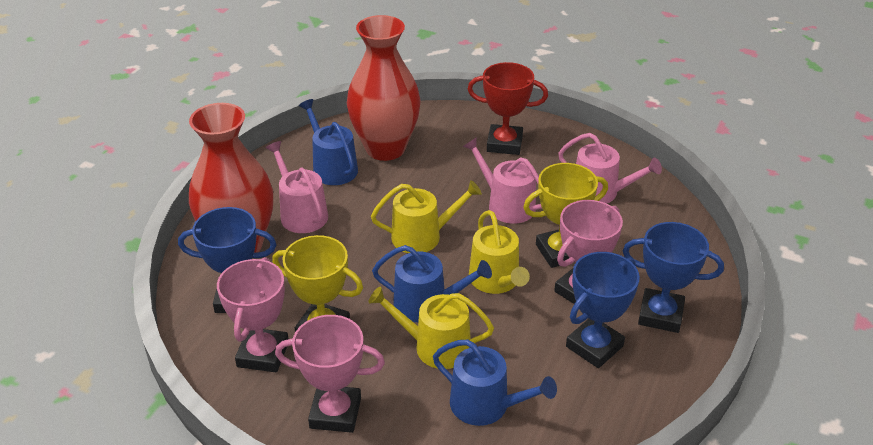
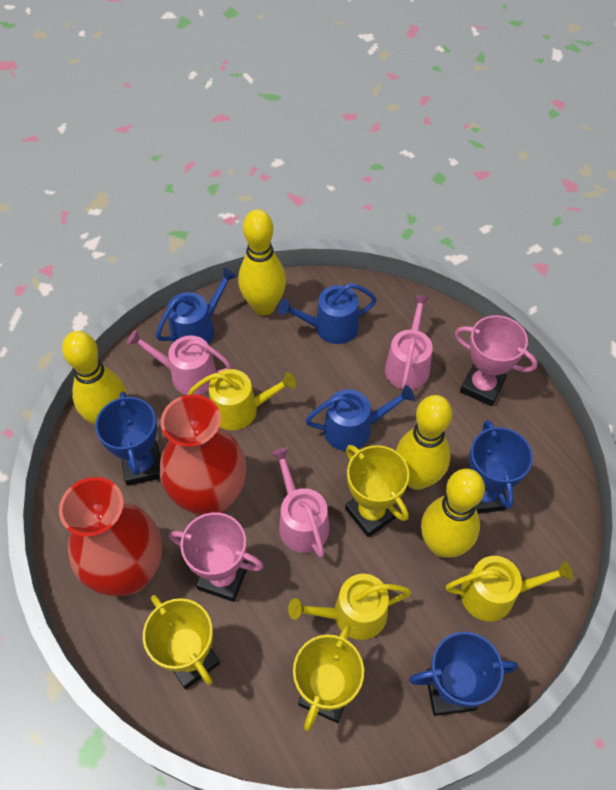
pink trophy: 3 -> 2
red trophy: 1 -> 0
yellow bowling pin: 0 -> 4
yellow trophy: 2 -> 3

